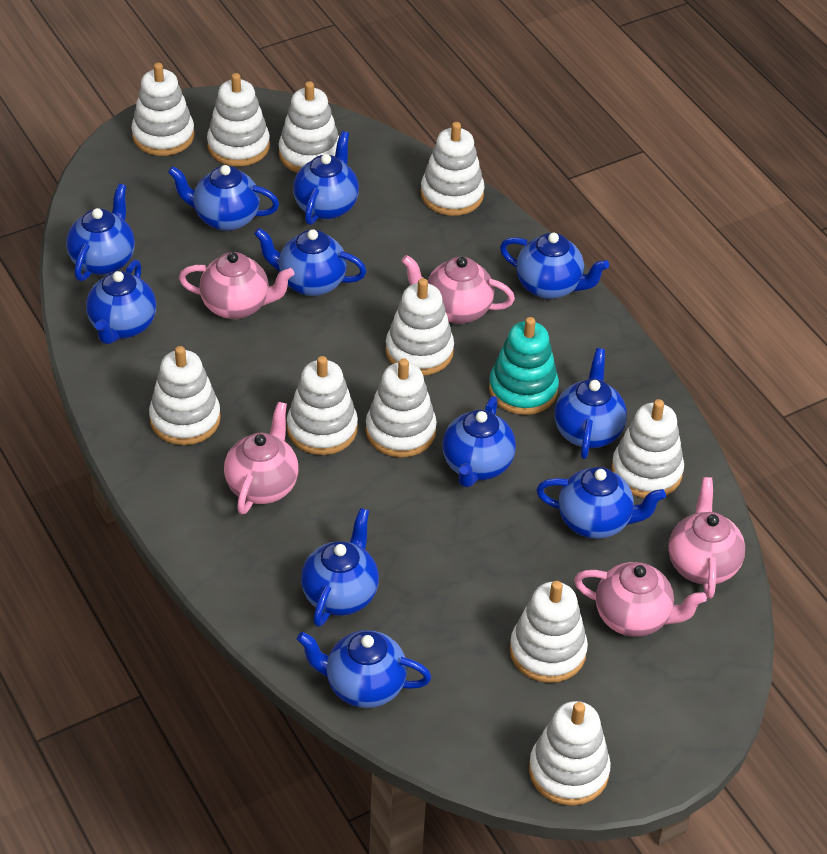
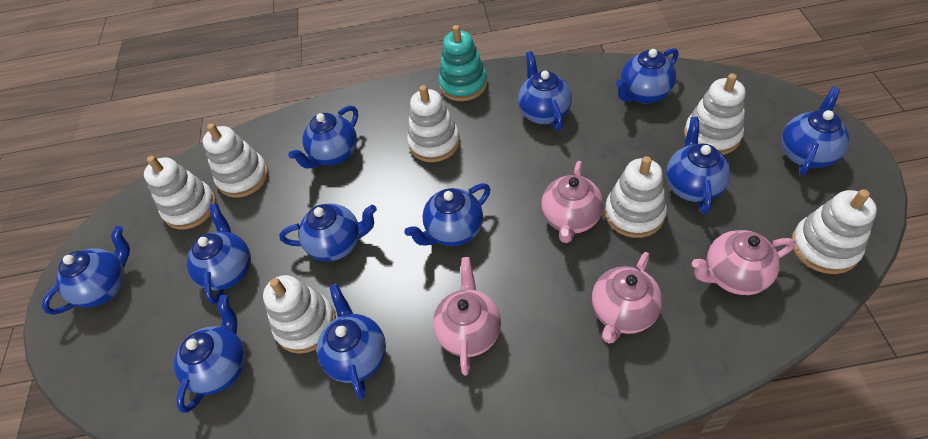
pink teapot: 5 -> 4
white stacking toy: 11 -> 7

